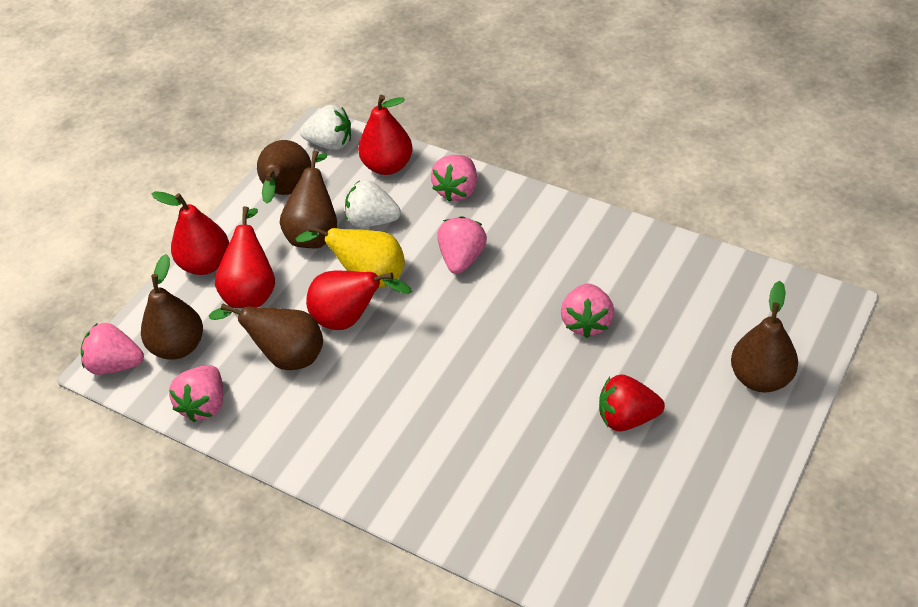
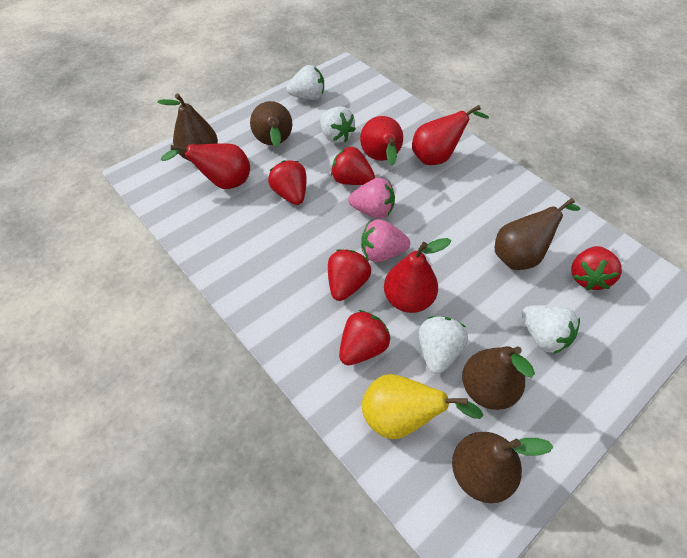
pink strawberry: 5 -> 2
red strawberry: 1 -> 5
white strawberry: 2 -> 4

